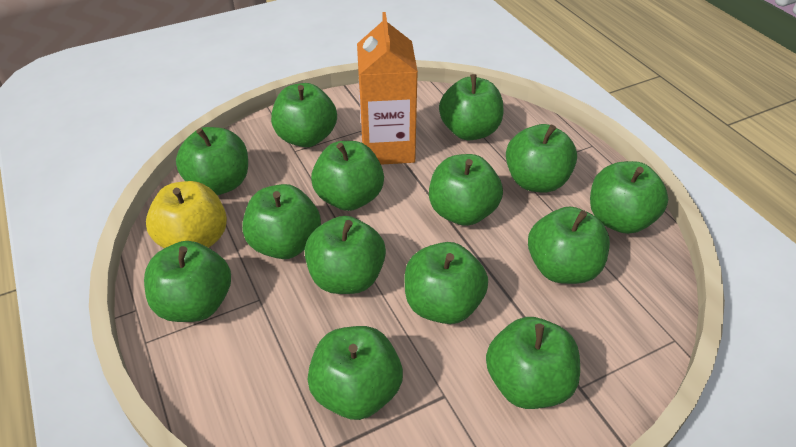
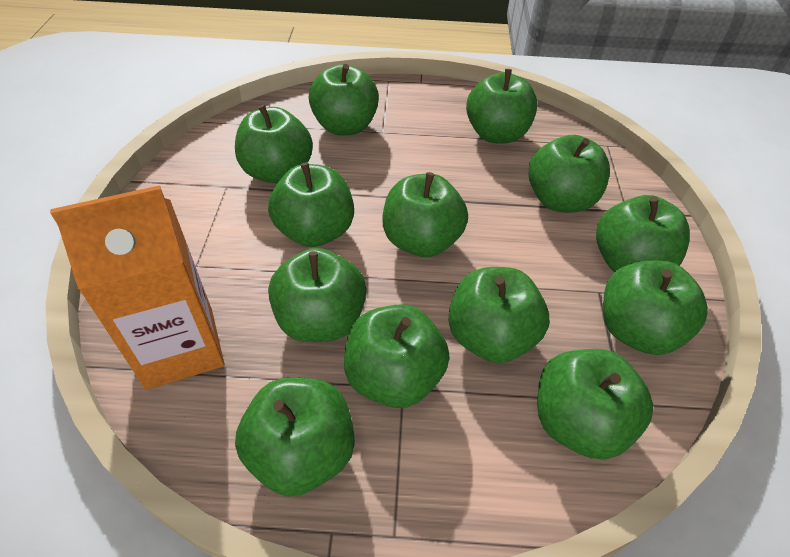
green apple: 14 -> 13
yellow apple: 1 -> 0

